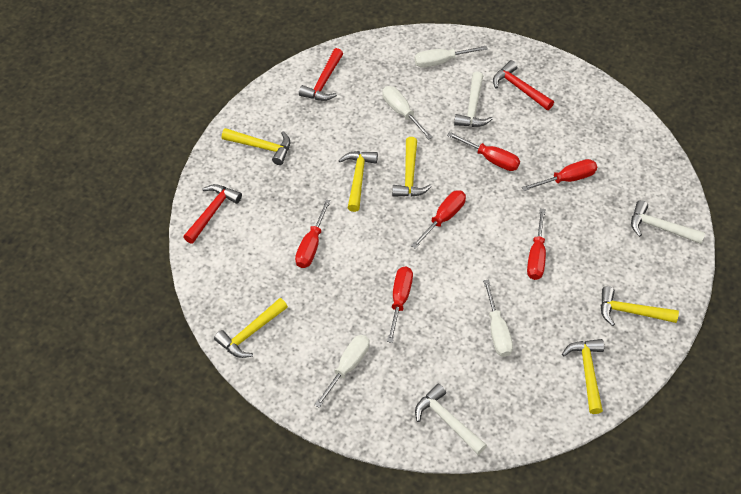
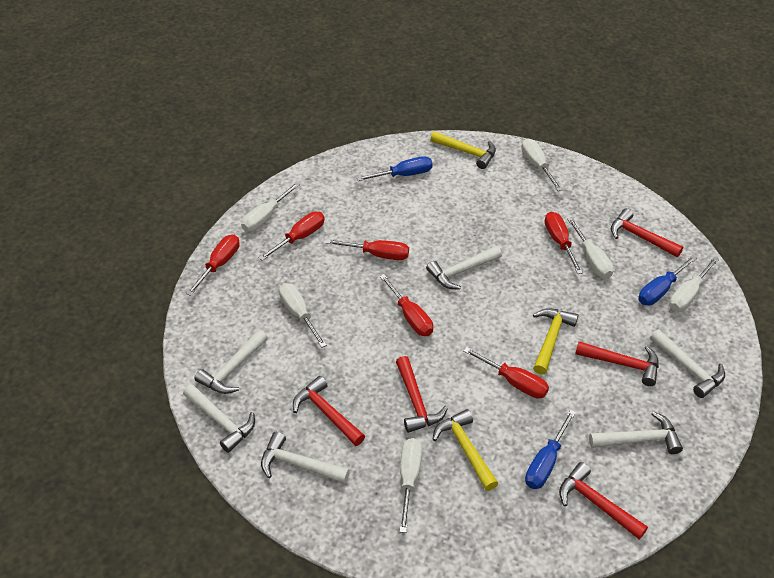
blue screwdriver: 0 -> 3
red hammer: 3 -> 5
white hammer: 3 -> 6
white screwdriver: 4 -> 6
yellow hammer: 6 -> 3

